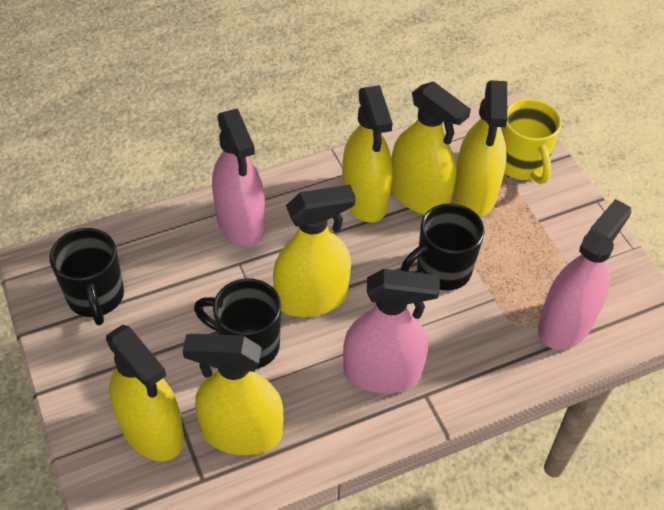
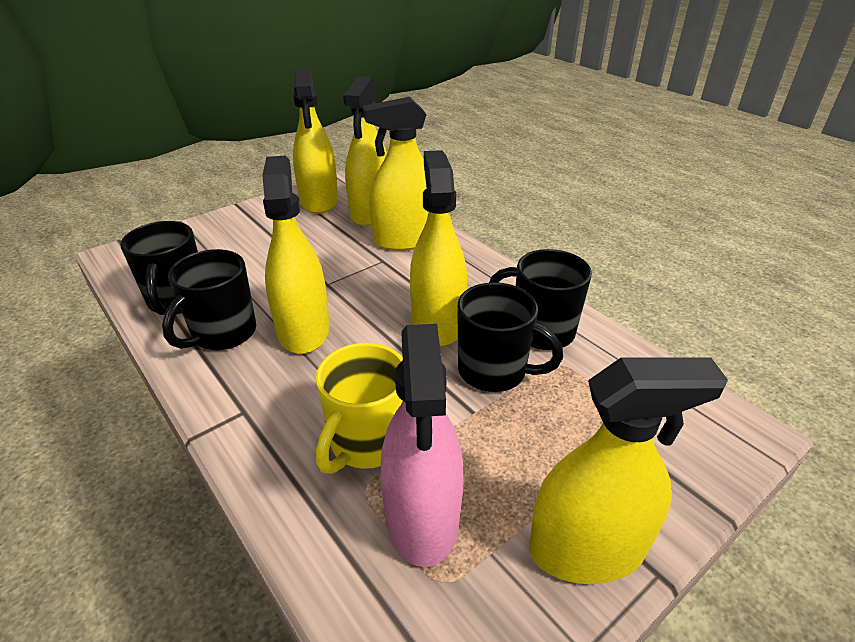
black mug: 3 -> 4
pink spray bottle: 3 -> 1

